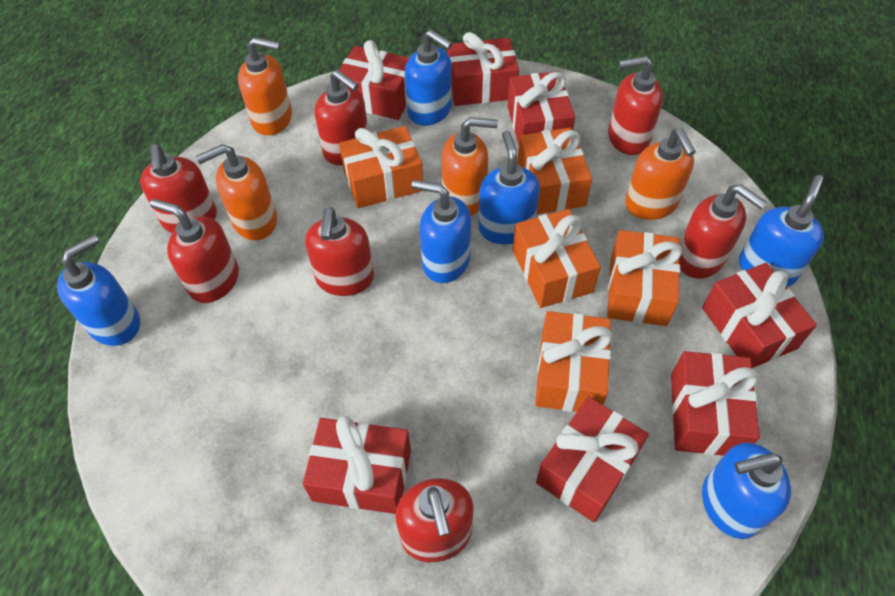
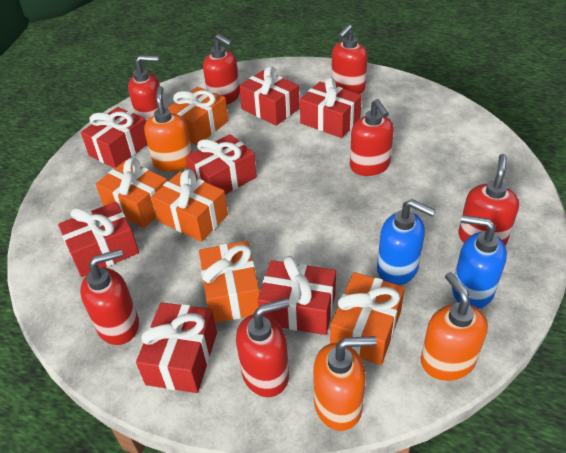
blue soap dispenser: 6 -> 2
orange soap dispenser: 4 -> 3

